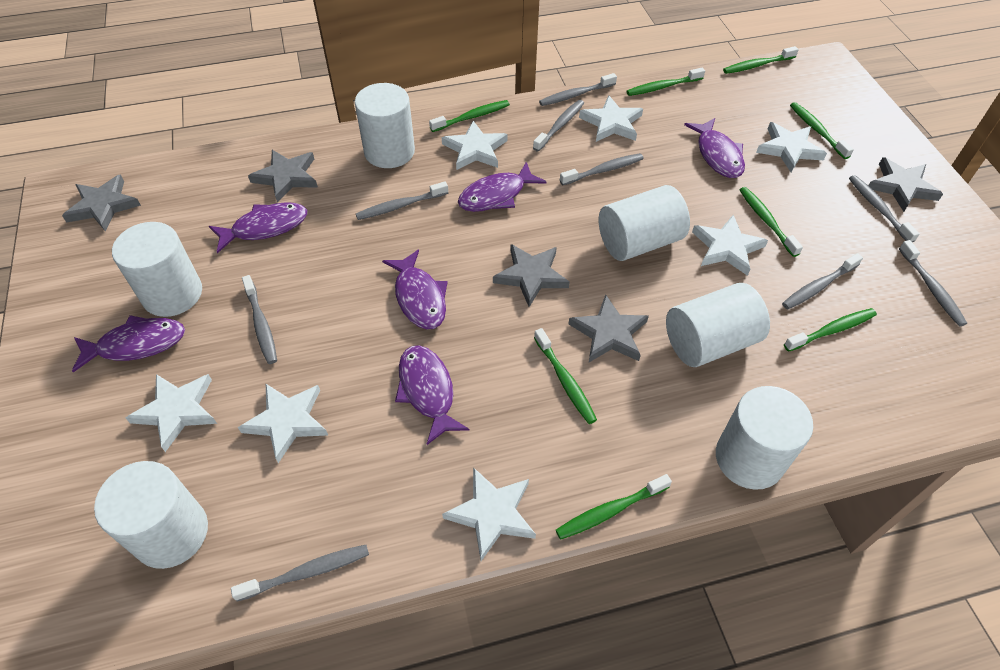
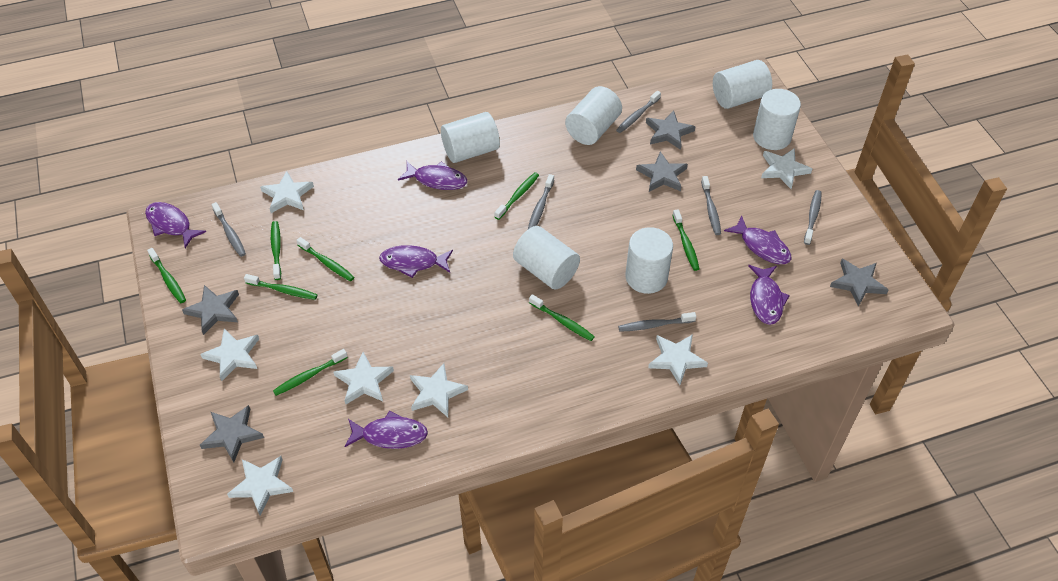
grey toothbrush: 9 -> 6

